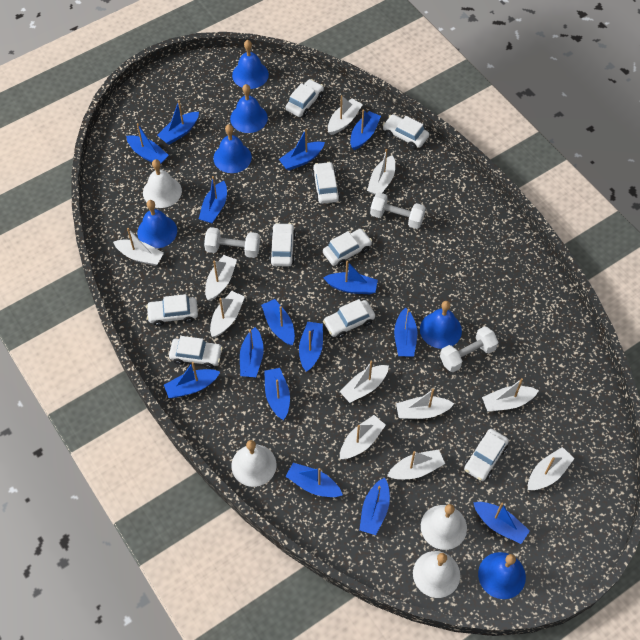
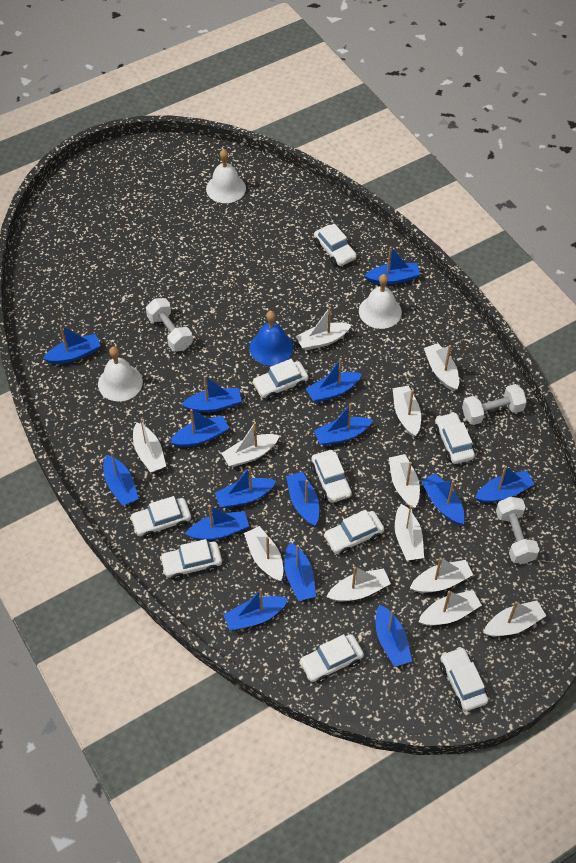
blue bell: 6 -> 1
white bell: 4 -> 3
white boat: 11 -> 12

